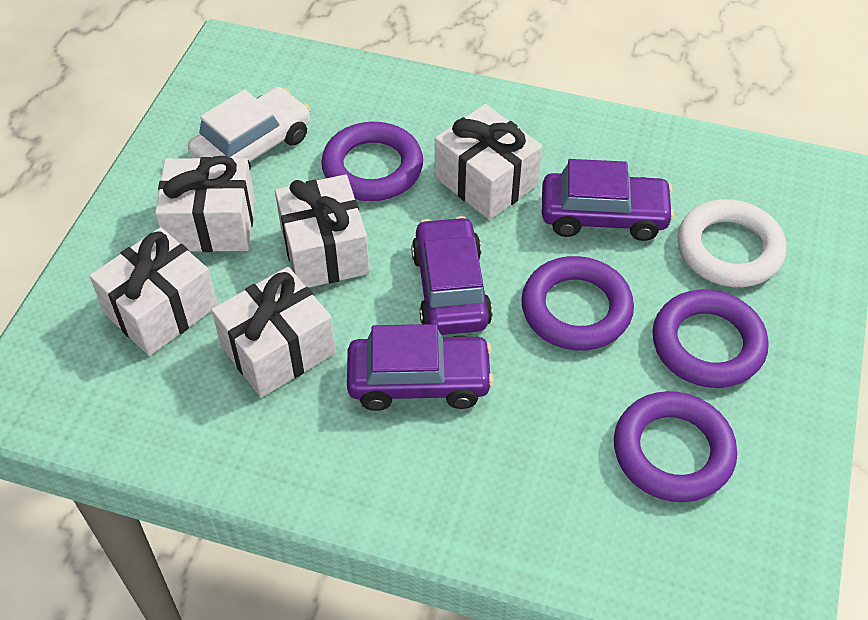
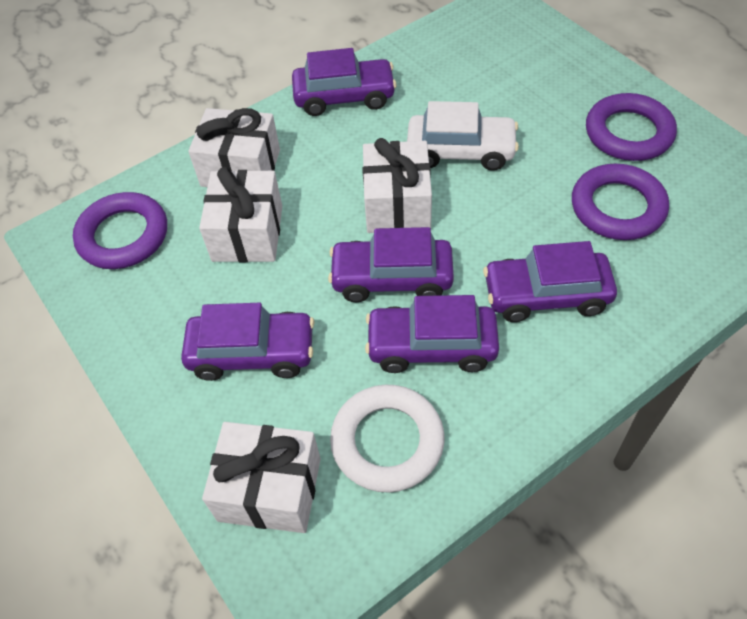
purple car: 3 -> 5
purple ring: 4 -> 3
white gift: 5 -> 4

